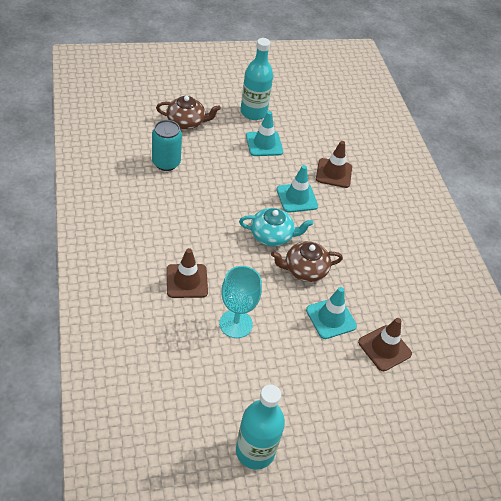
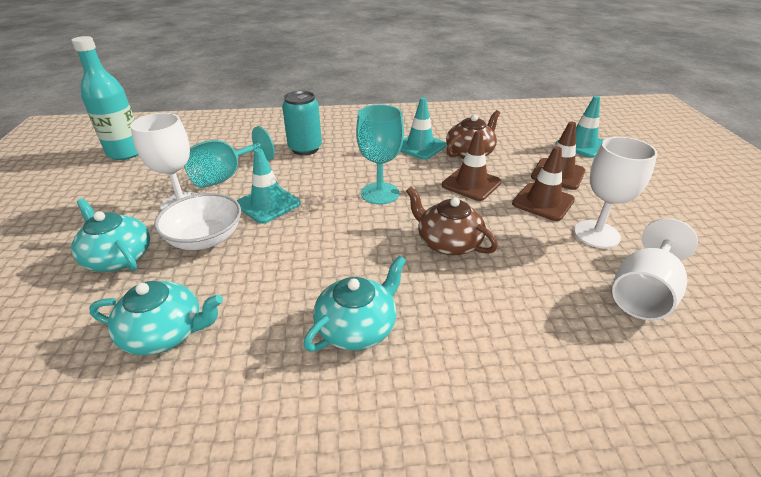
turquoise bottle: 2 -> 1
turquoise goblet: 1 -> 2
turquoise teapot: 1 -> 3
white bowl: 0 -> 1
white goblet: 0 -> 3

